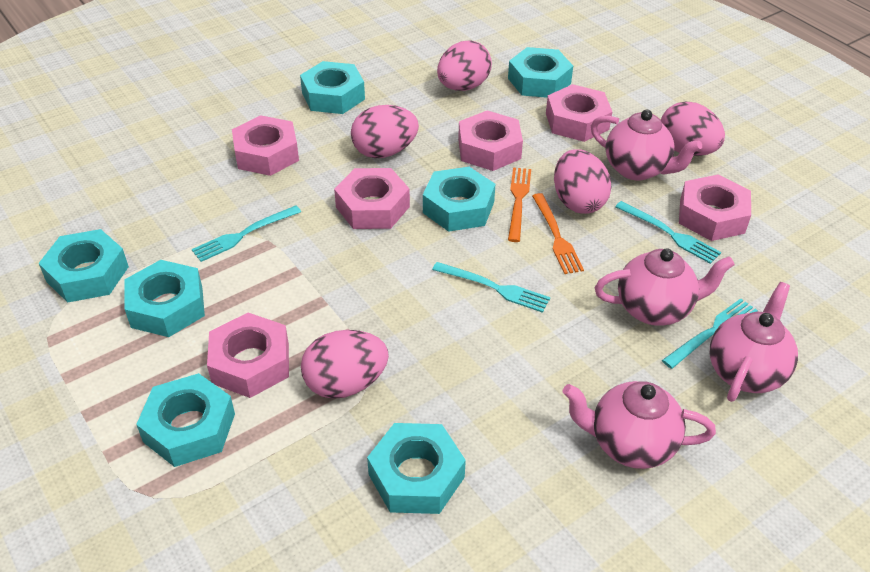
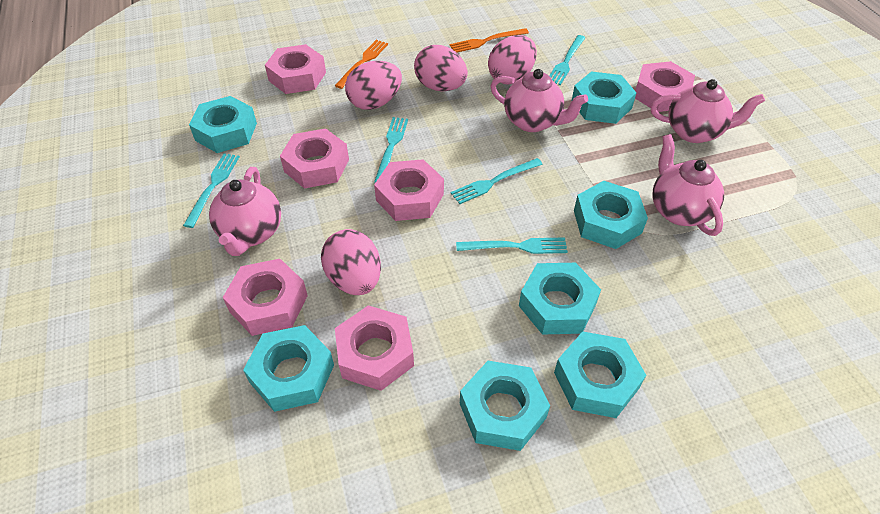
pink egg: 5 -> 4
turquoise fork: 4 -> 5

